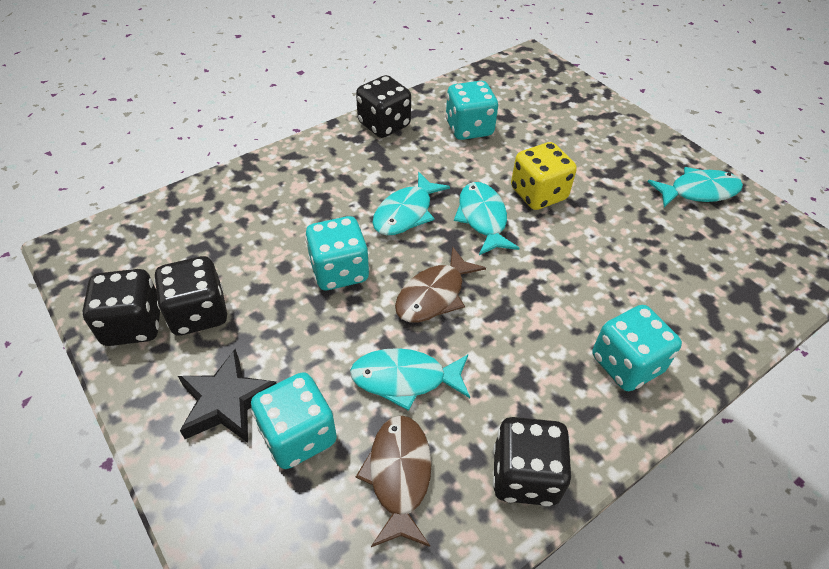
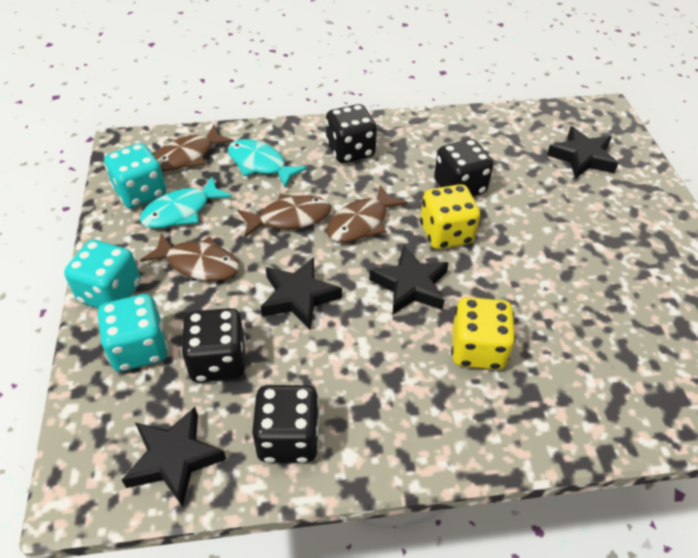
black star: 1 -> 4
brown fish: 2 -> 4
turquoise dice: 4 -> 3
turquoise fish: 4 -> 2
yellow dice: 1 -> 2

